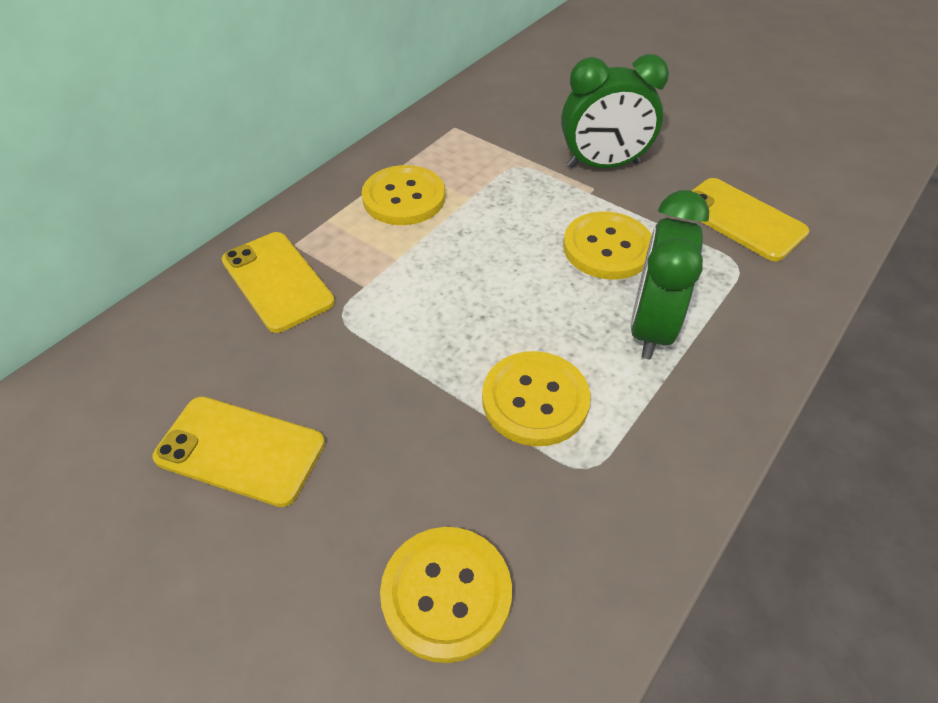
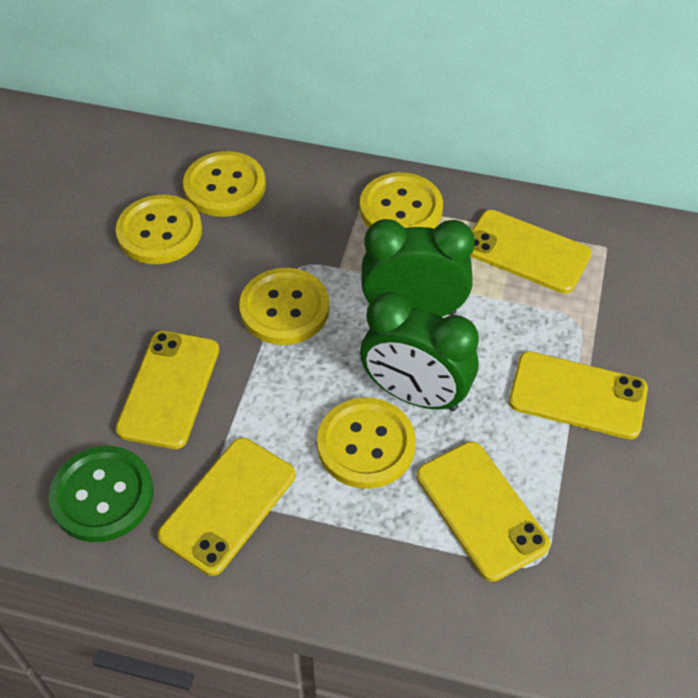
green button: 0 -> 1
yellow button: 4 -> 5
yellow phone: 3 -> 5

